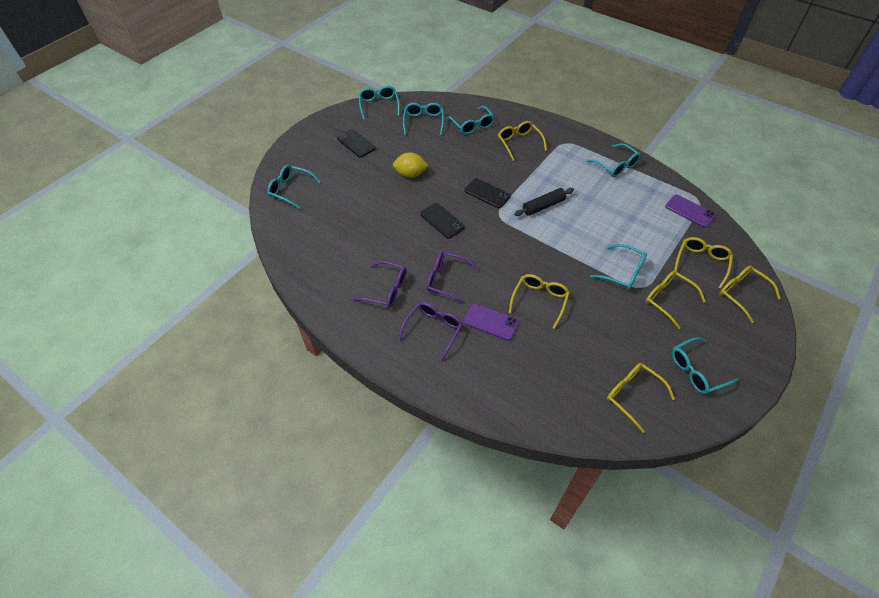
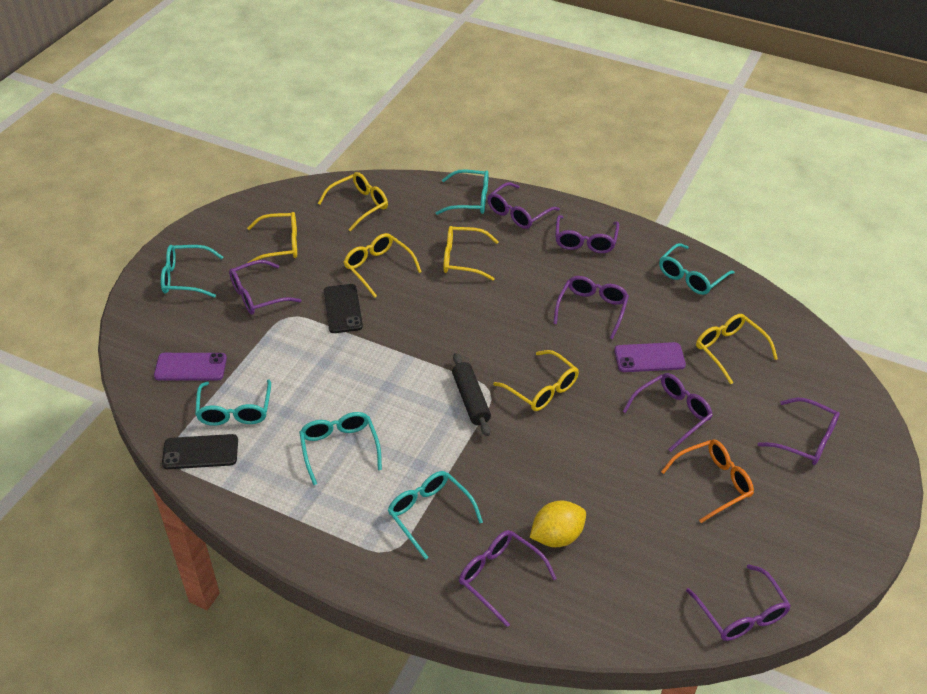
black phone: 3 -> 2
orange glasses: 0 -> 1
purple glasses: 3 -> 8
turquoise glasses: 7 -> 6

